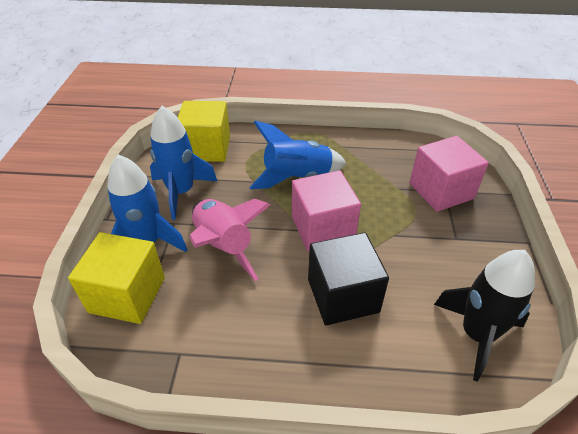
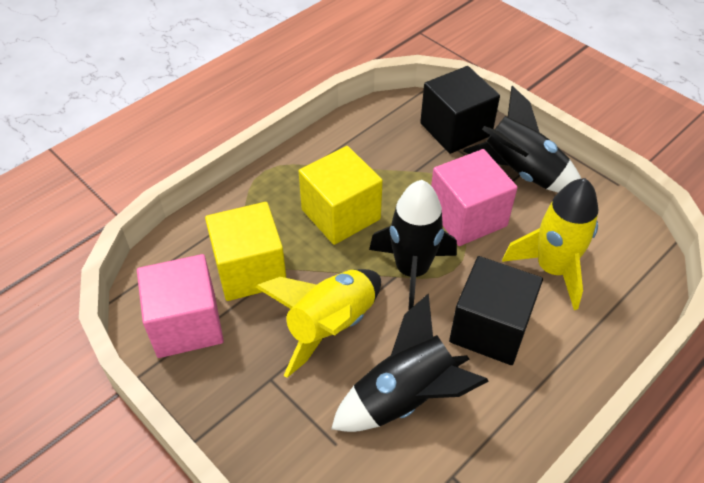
black cube: 1 -> 2
black rocket: 1 -> 3
blue rocket: 3 -> 0
pink rocket: 1 -> 0
yellow rocket: 0 -> 2

